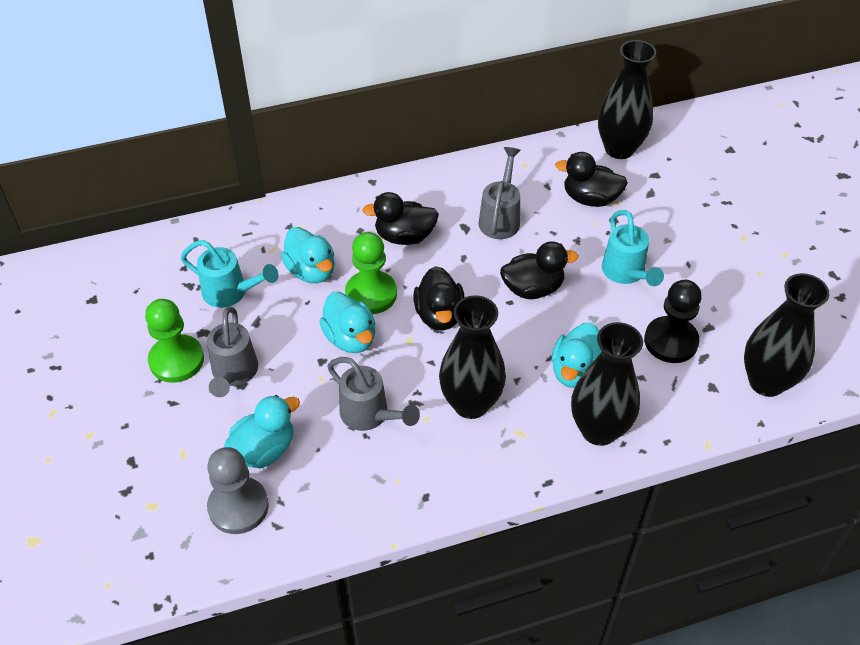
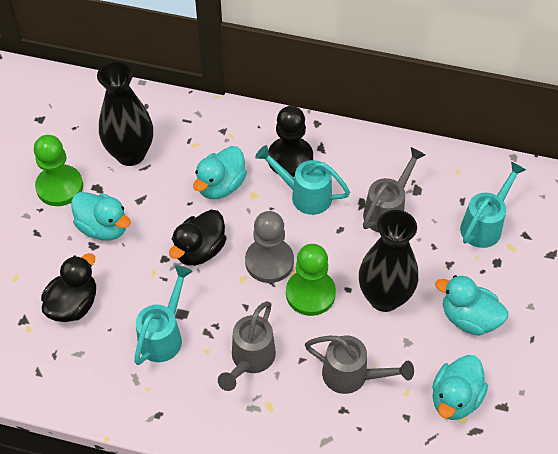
black duck: 4 -> 2
black vase: 4 -> 2
turquoise watering can: 2 -> 3

